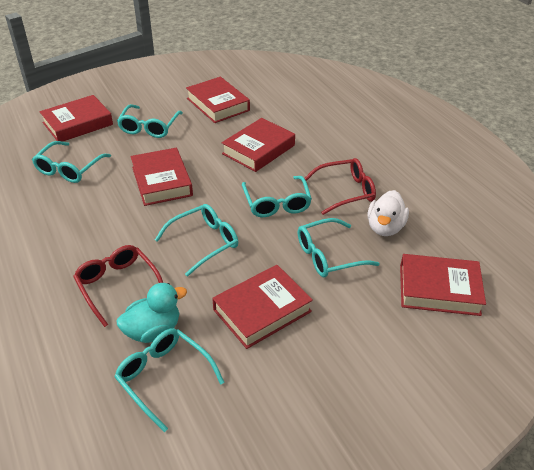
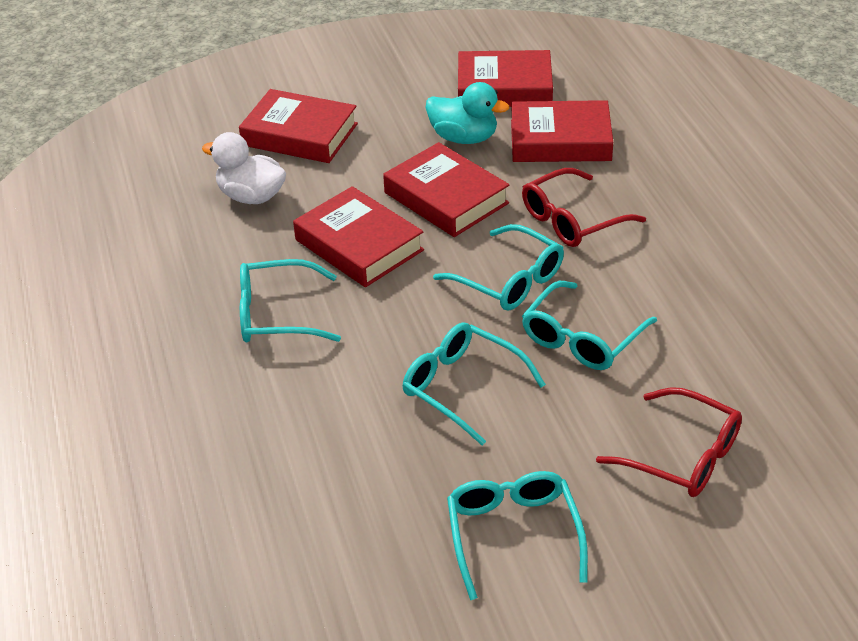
red book: 6 -> 5
turquoise glasses: 6 -> 5

